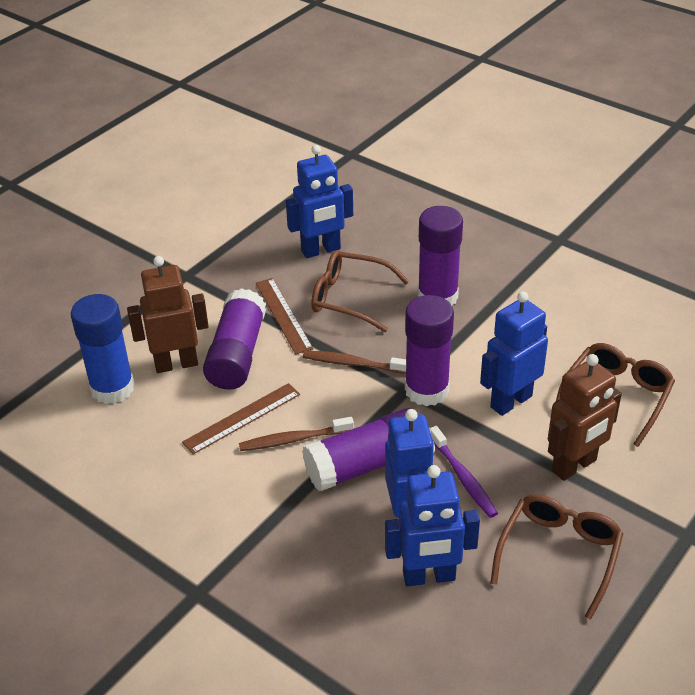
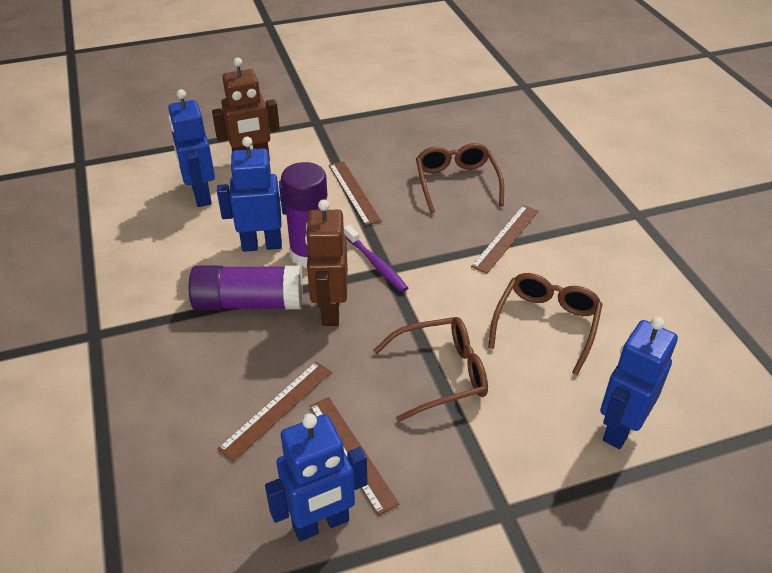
blue glue stick: 1 -> 0
brown ruler: 2 -> 4
brown toothbrush: 2 -> 0
purple glue stick: 4 -> 2

